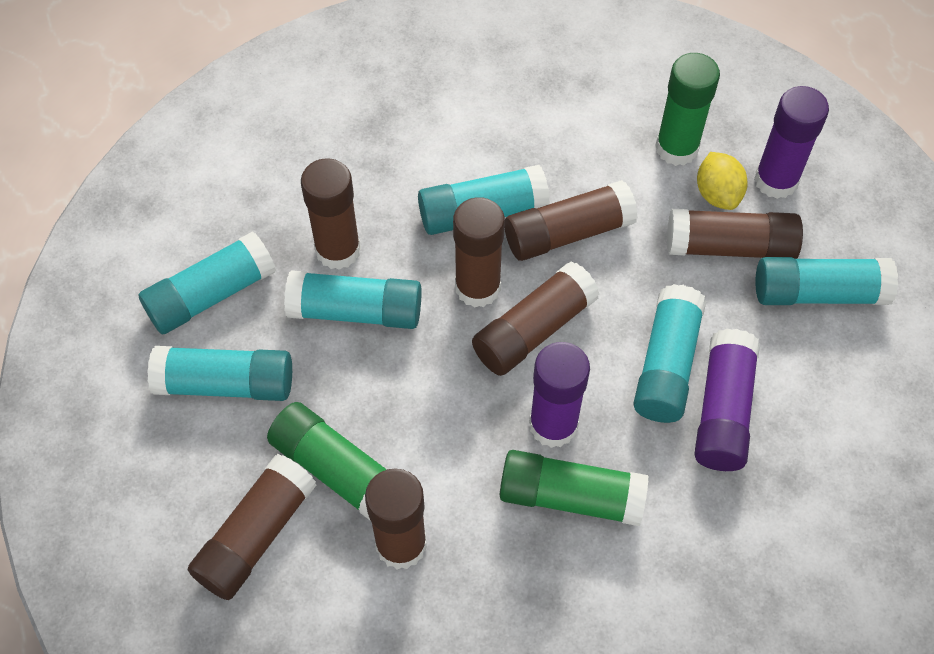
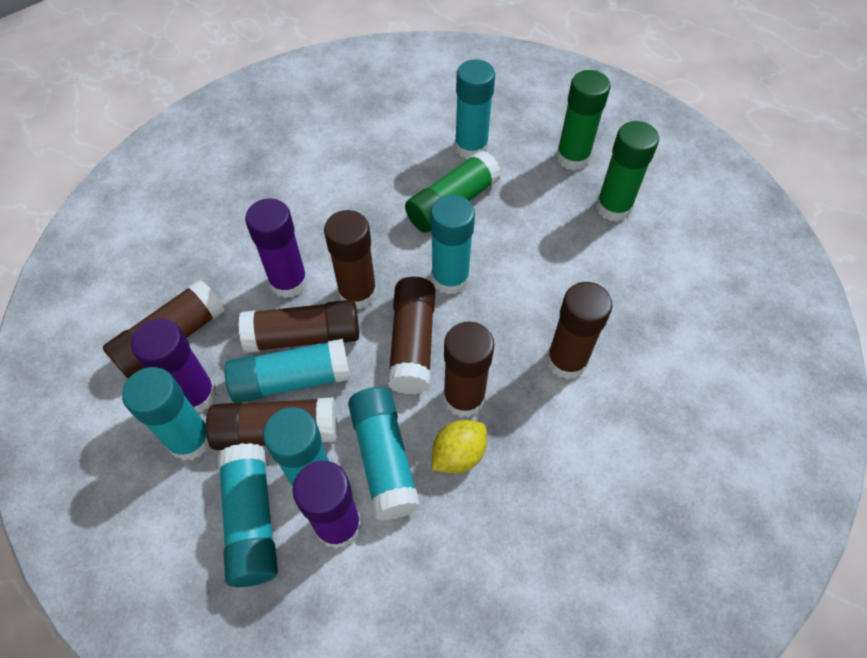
turquoise glue stick: 6 -> 7

